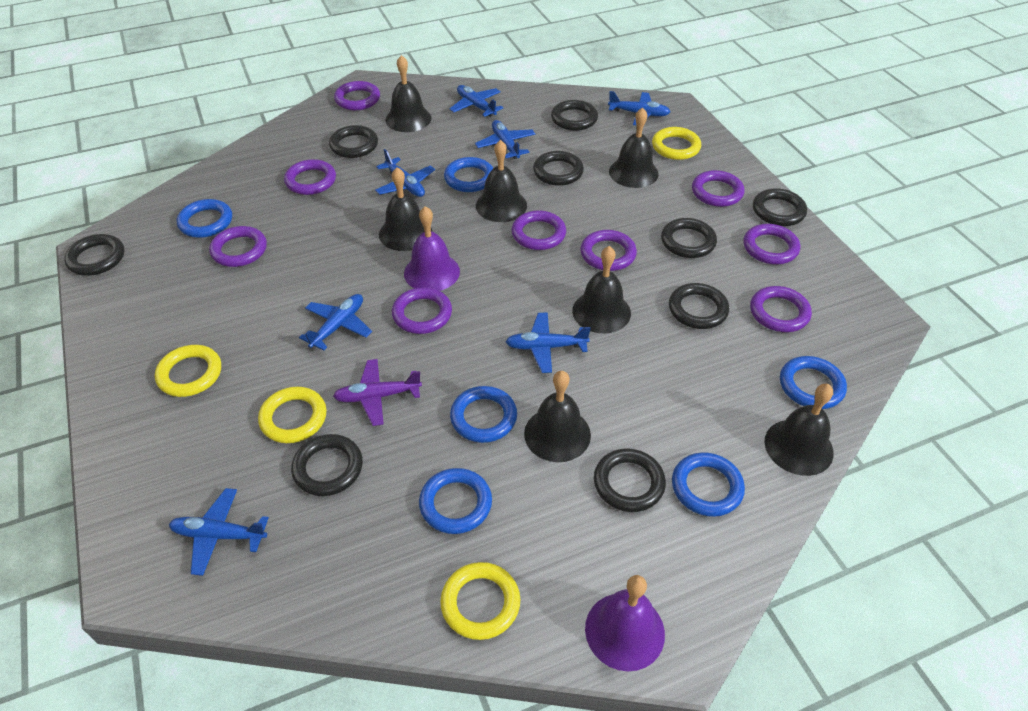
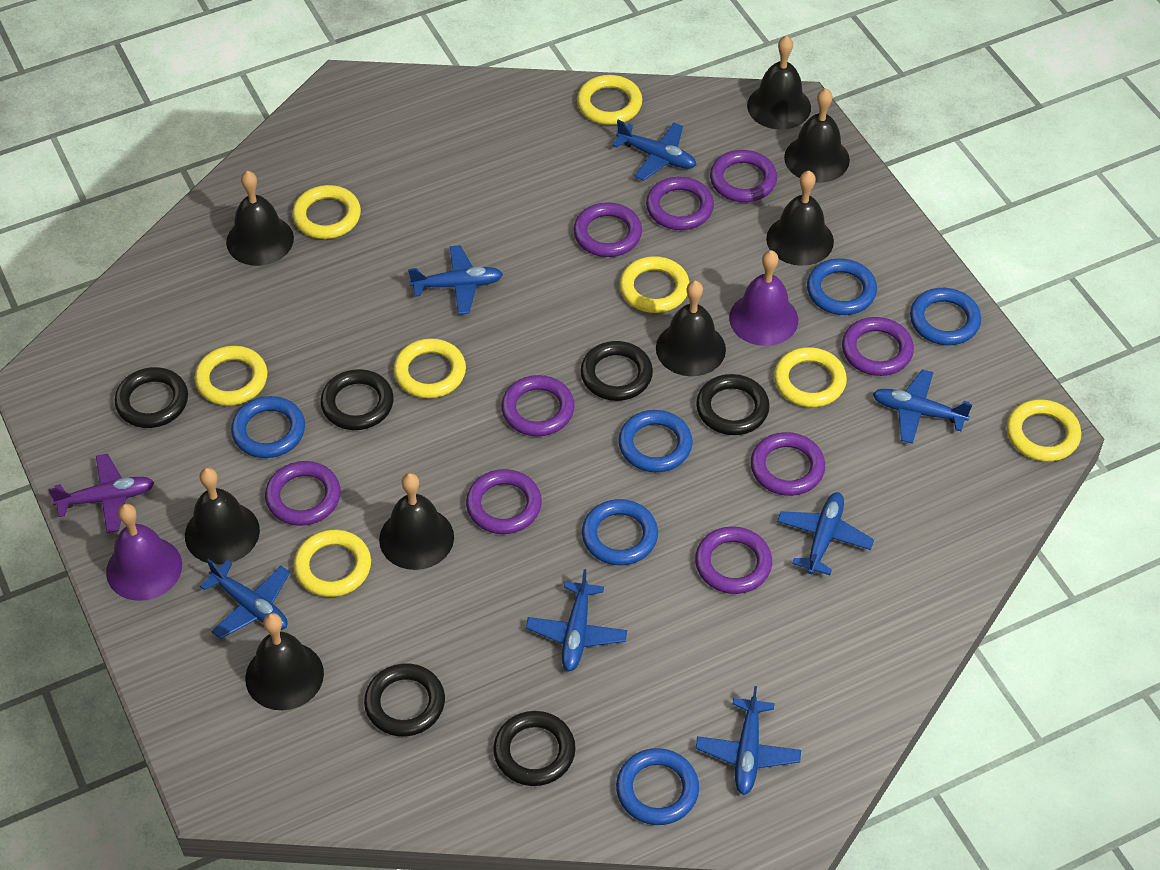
black bell: 7 -> 8
black ring: 9 -> 6
yellow ring: 4 -> 8

